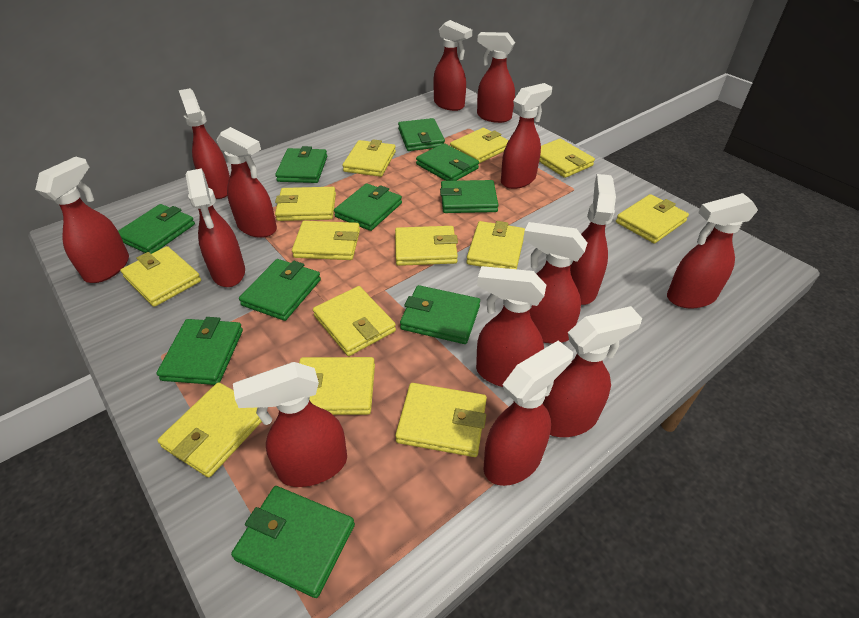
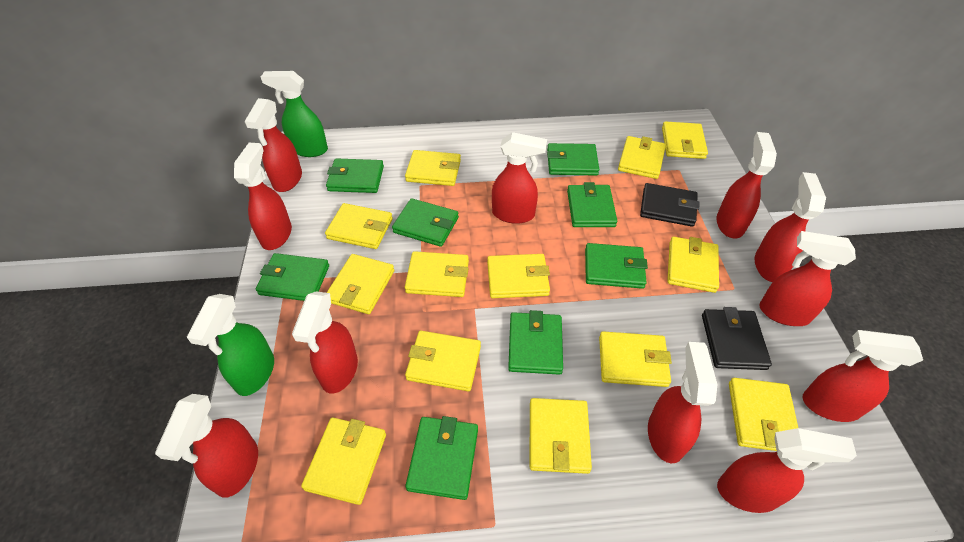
black wallet: 0 -> 2
green spray bottle: 0 -> 2
green wallet: 10 -> 8
red spray bottle: 14 -> 11

